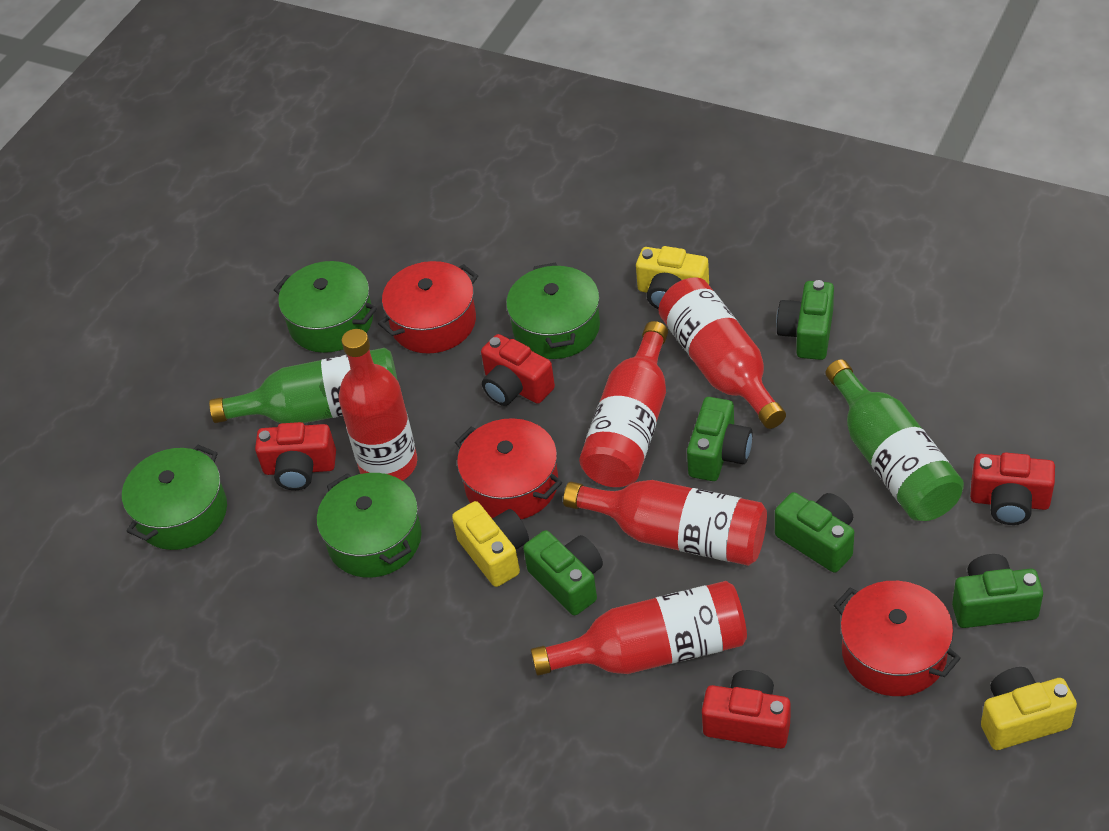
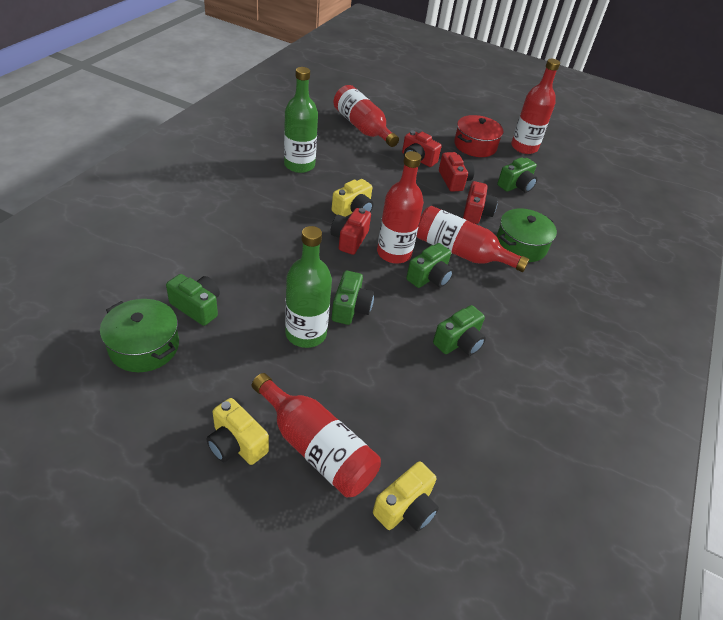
green pot: 4 -> 2
red pot: 3 -> 1

